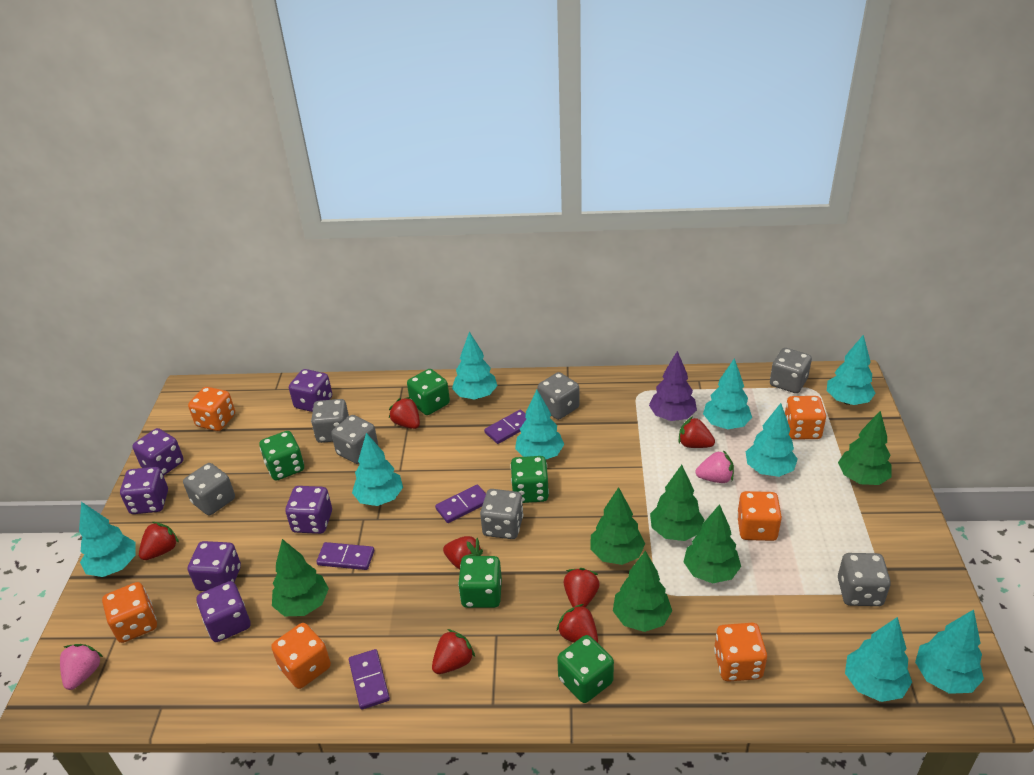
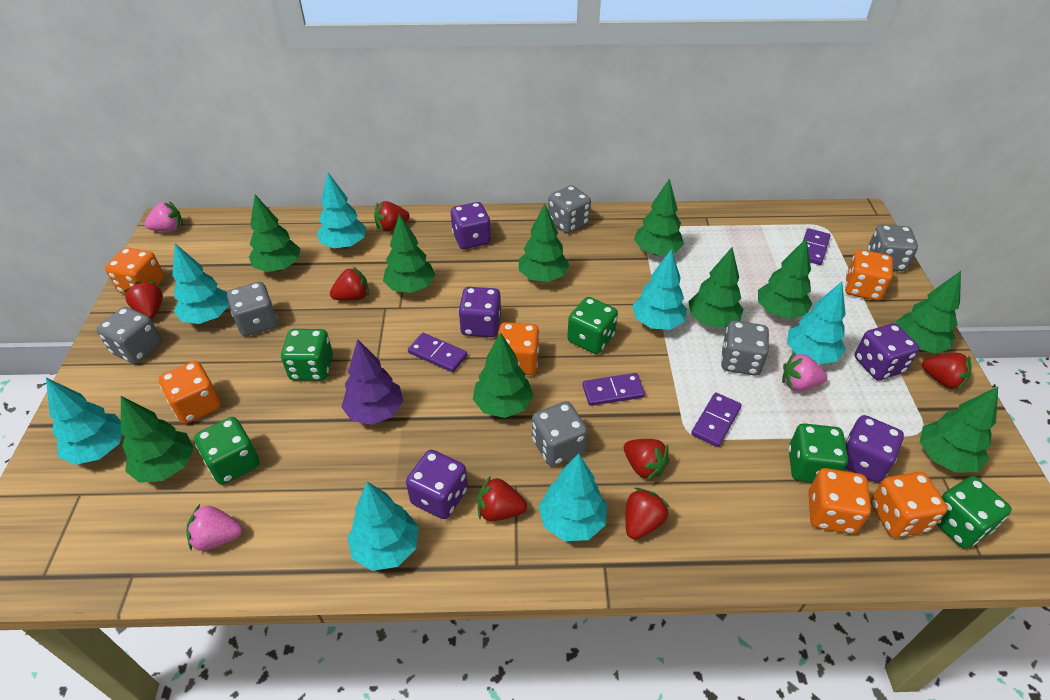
green tree: 6 -> 10
grey dice: 7 -> 6
pink strawberry: 2 -> 3
purple dice: 6 -> 5
turquoise tree: 9 -> 7

